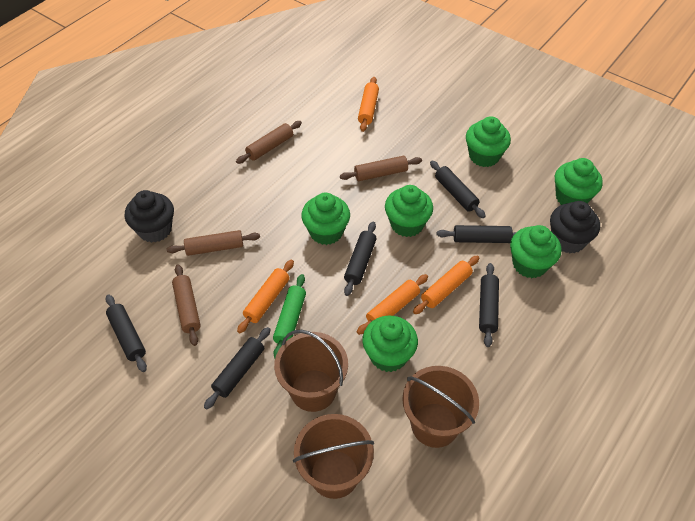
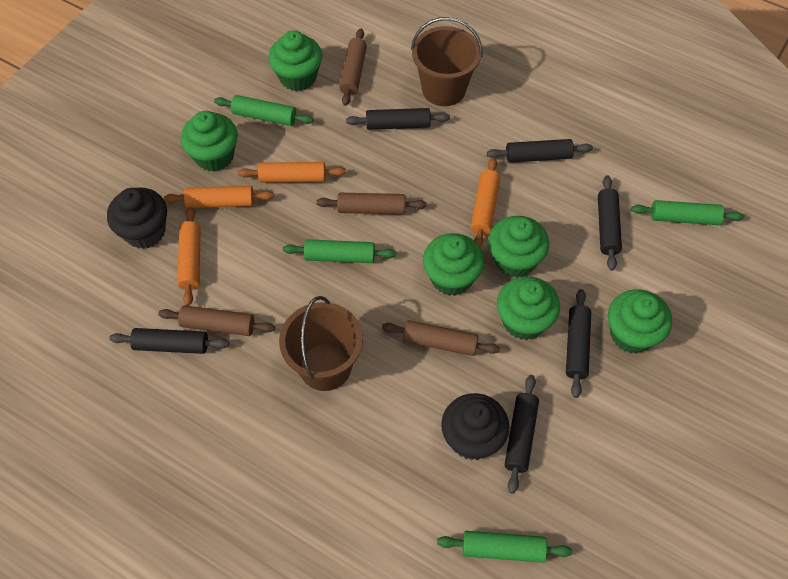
brown bucket: 3 -> 2
green rolling pin: 1 -> 4

